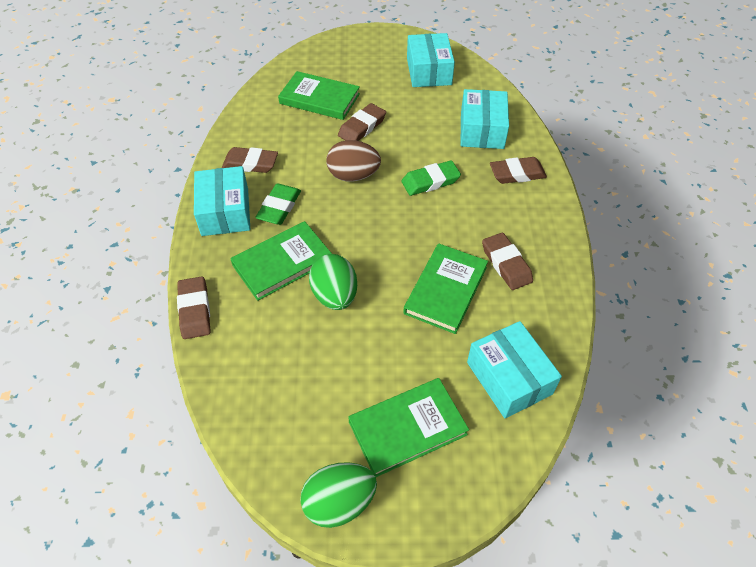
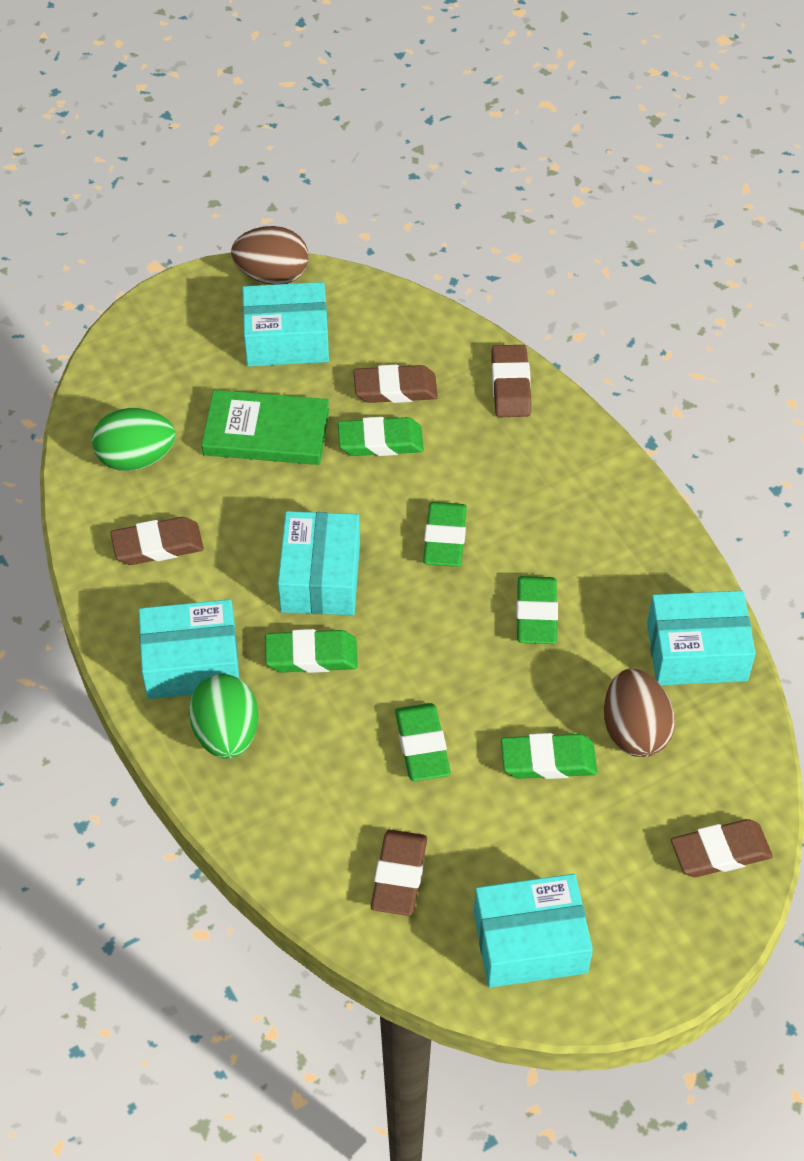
brown egg: 1 -> 2
green book: 4 -> 1
green eraser: 2 -> 6
turquoise box: 4 -> 5

